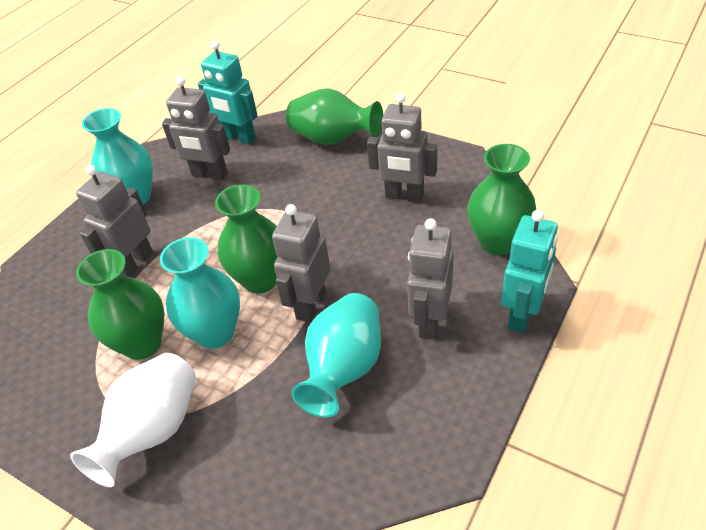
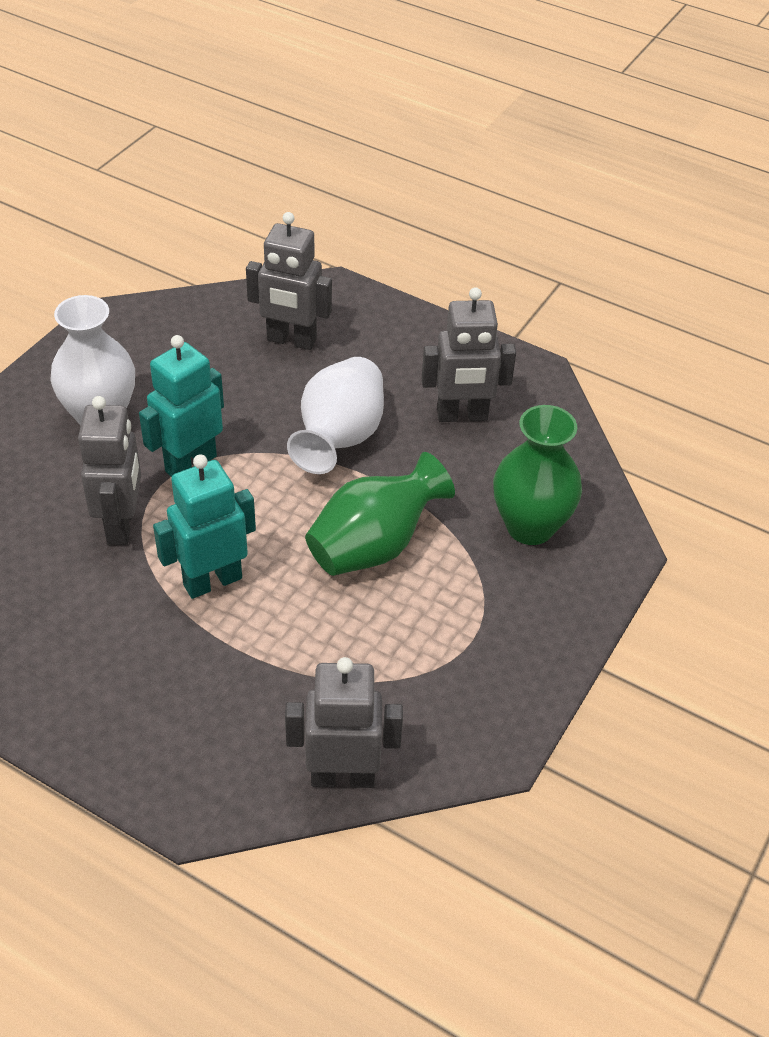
green vase: 4 -> 2
grey robot: 5 -> 4
turquoise vase: 3 -> 0
white vase: 1 -> 2

